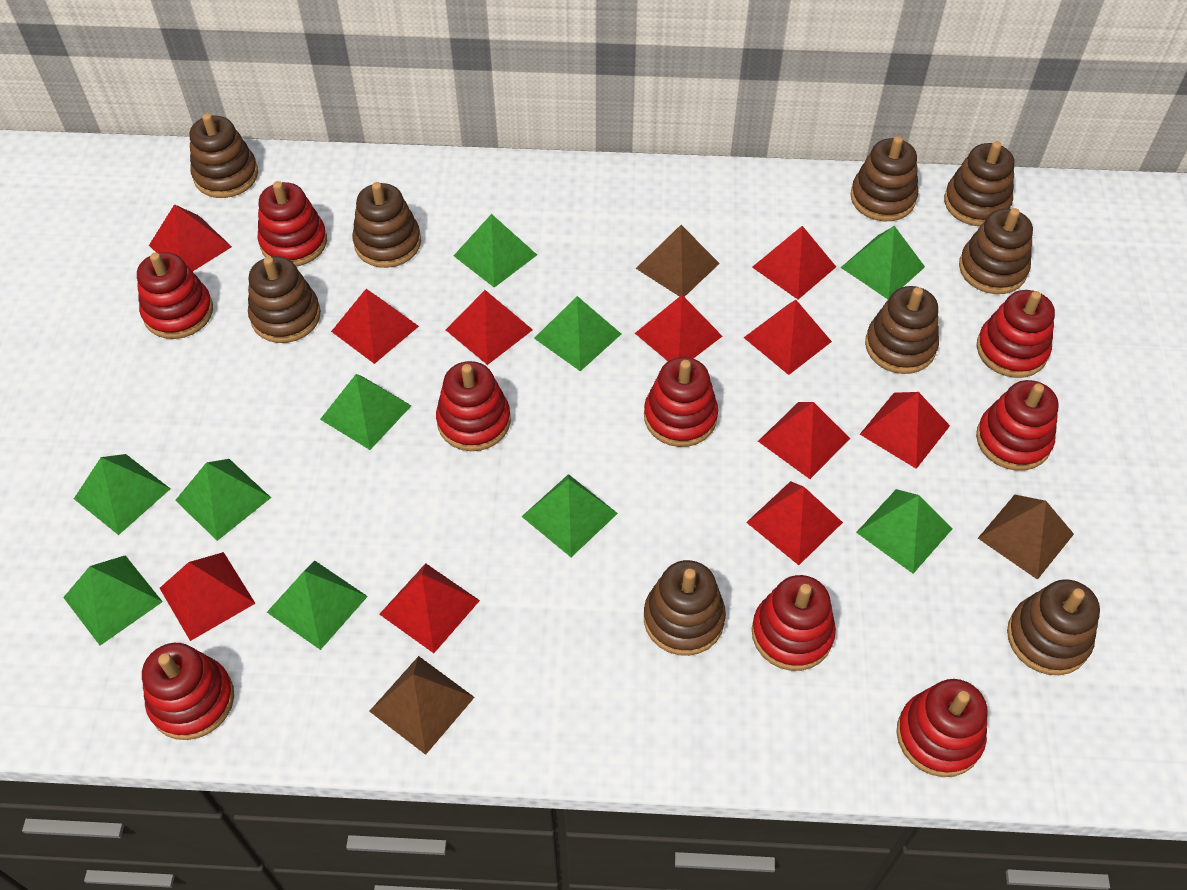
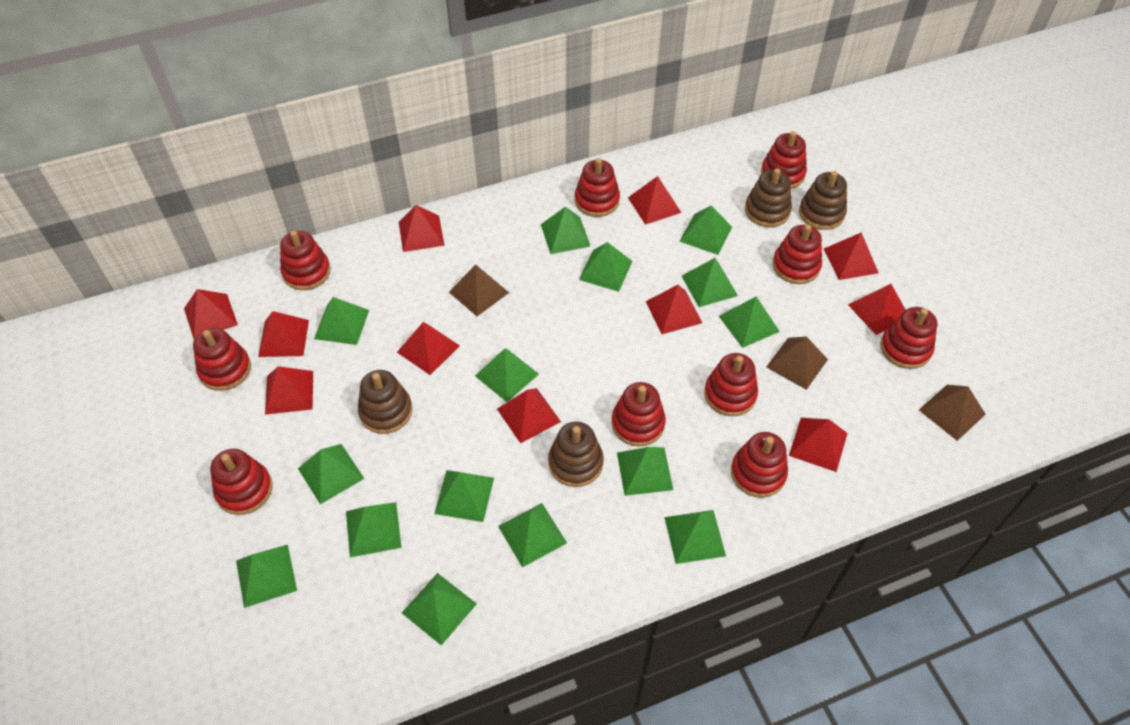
brown stacking toy: 9 -> 4
green pyramid: 10 -> 15
red stacking toy: 9 -> 10

